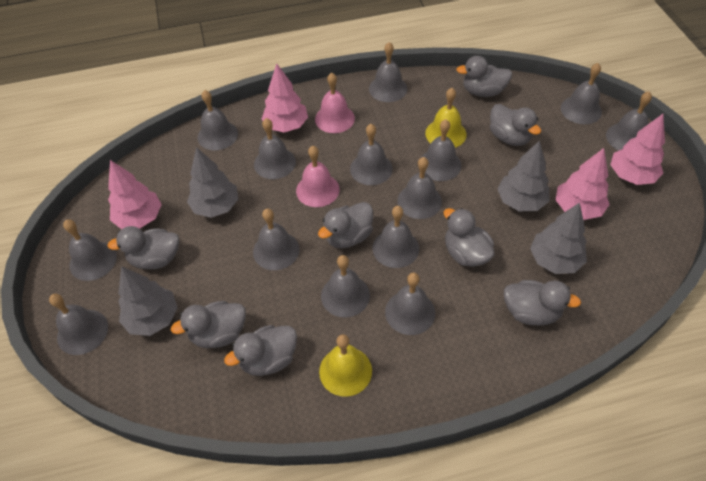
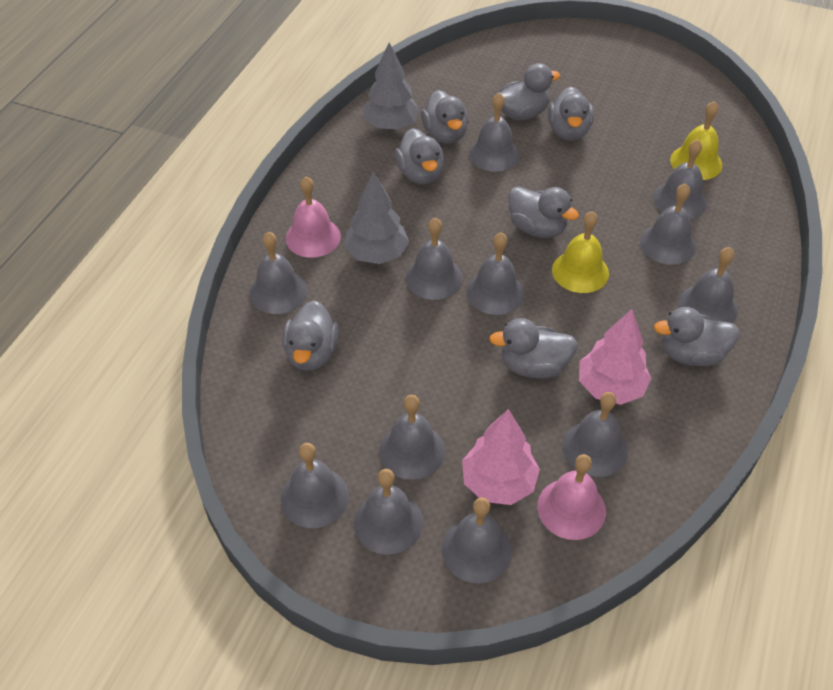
grey bell: 14 -> 12
grey tree: 4 -> 2
pink tree: 4 -> 2

